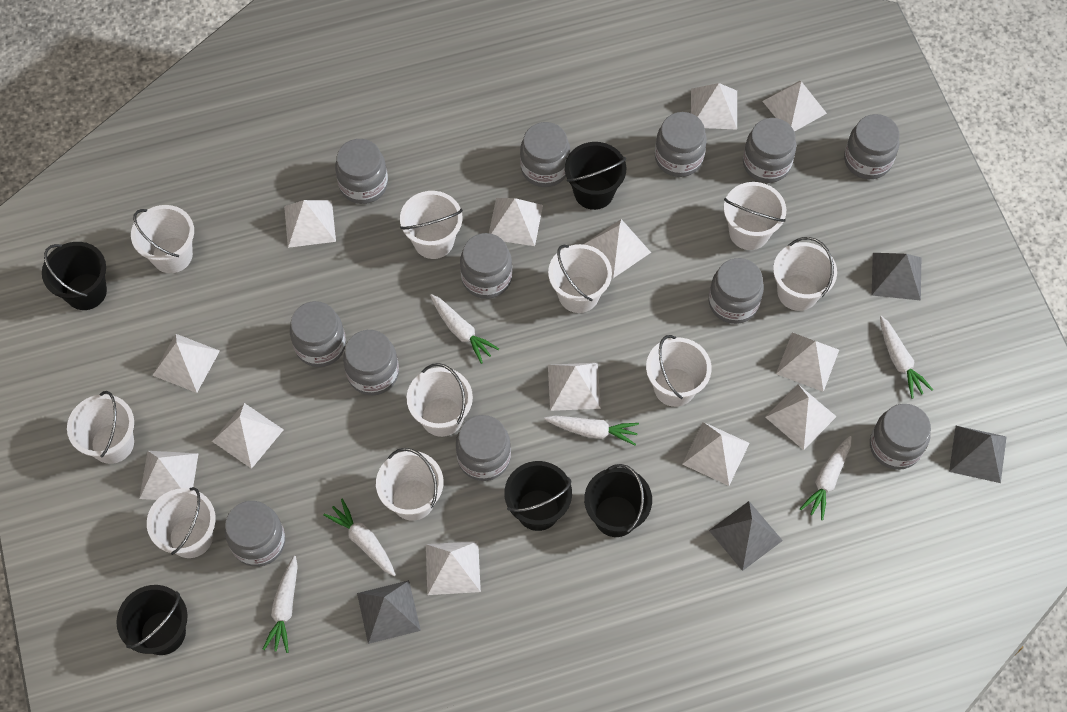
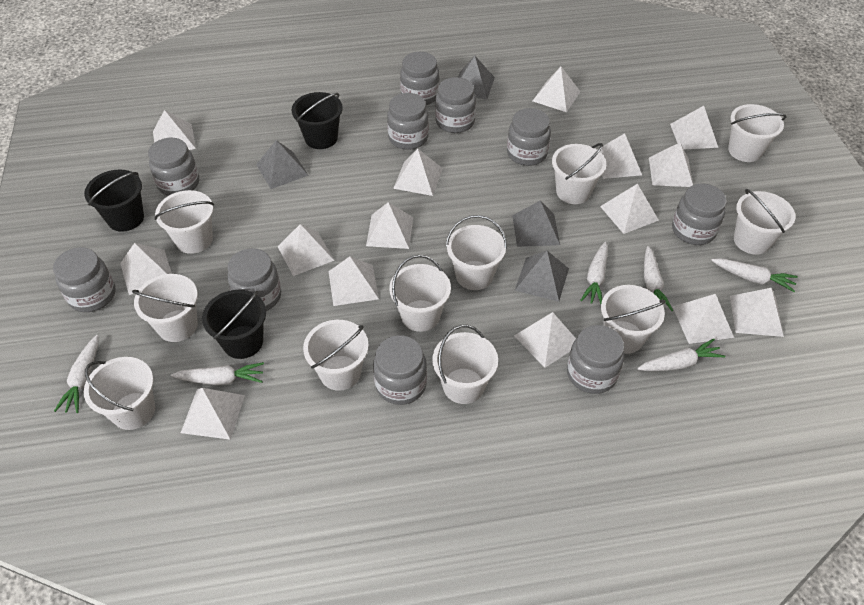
black bucket: 5 -> 3
grey jar: 12 -> 10
white bucket: 10 -> 11
white pyramid: 13 -> 15

